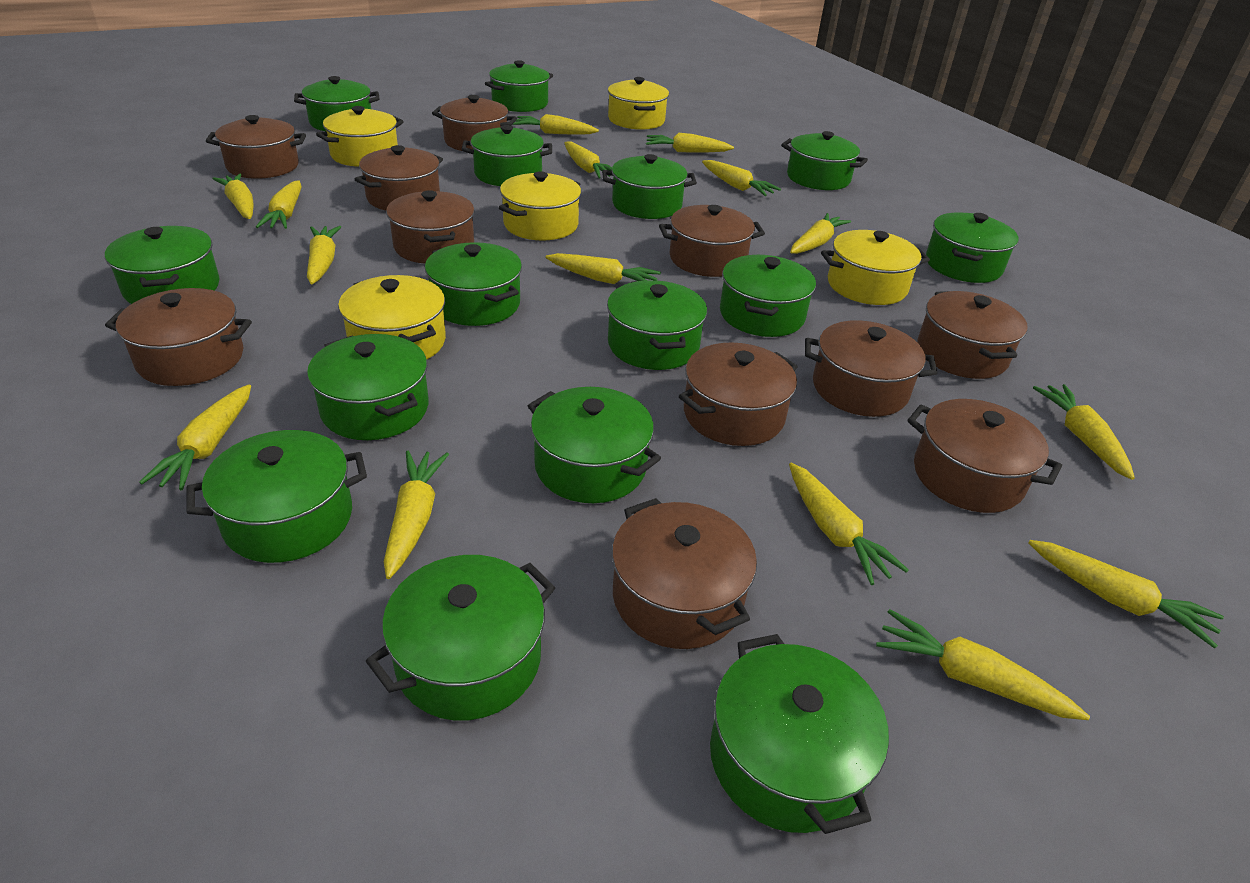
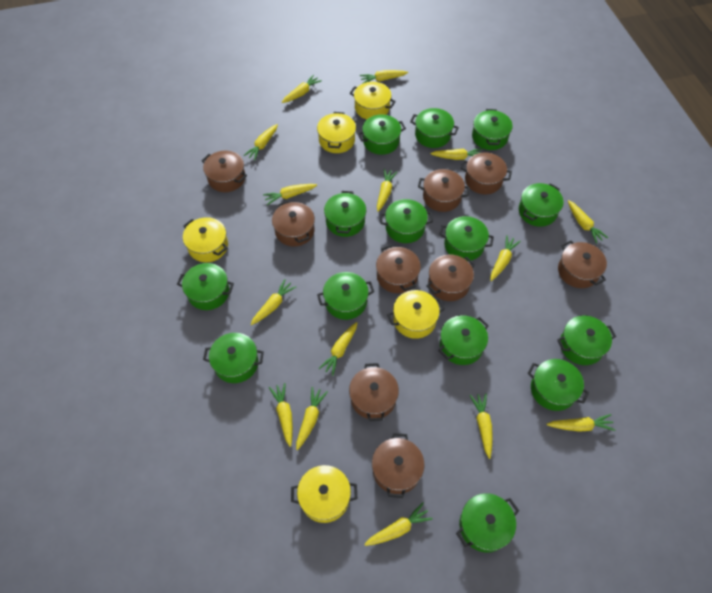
brown pot: 11 -> 9
green pot: 15 -> 14

